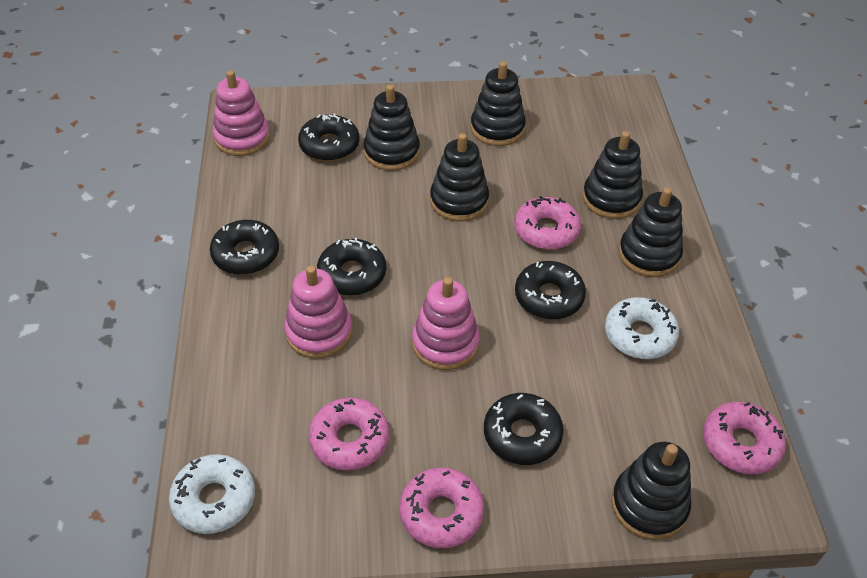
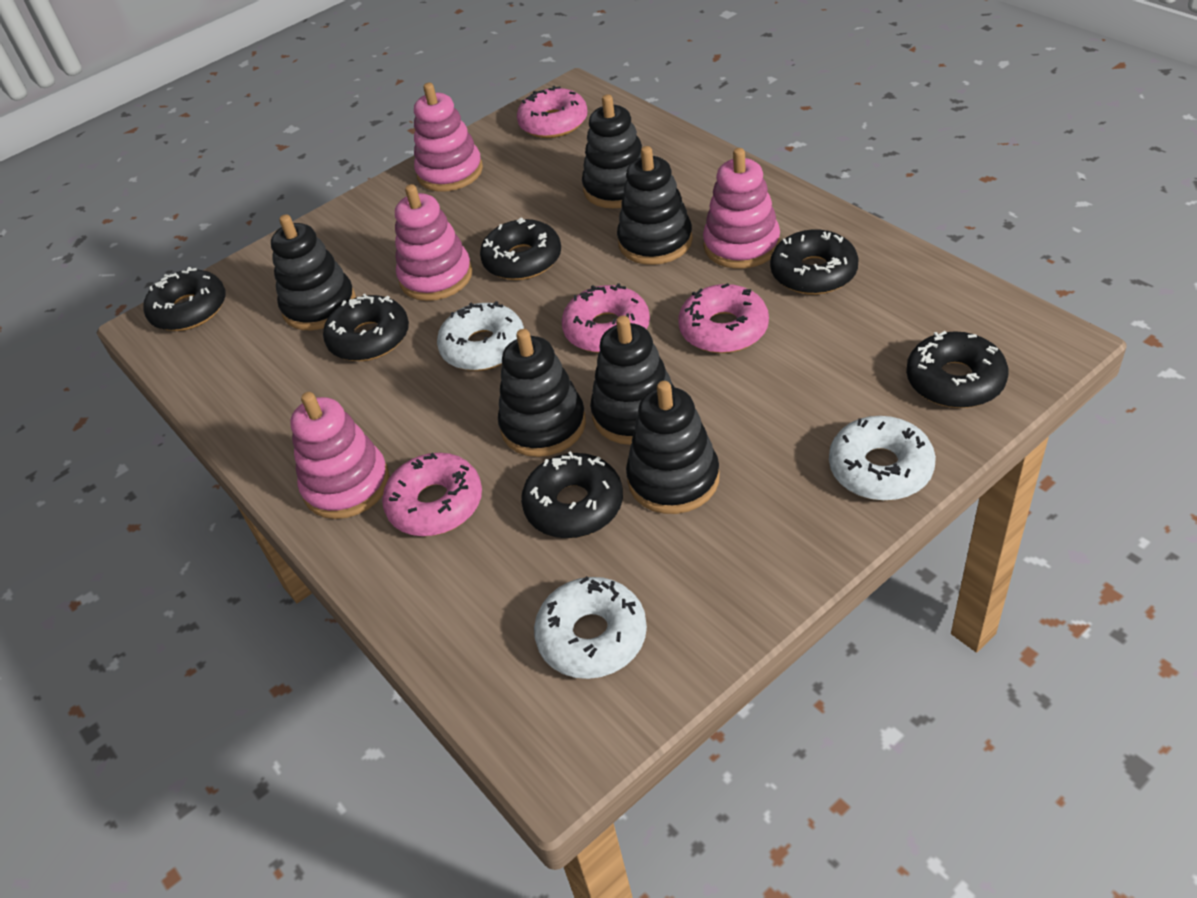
black donut: 5 -> 6
pink stacking toy: 3 -> 4
white donut: 2 -> 3

